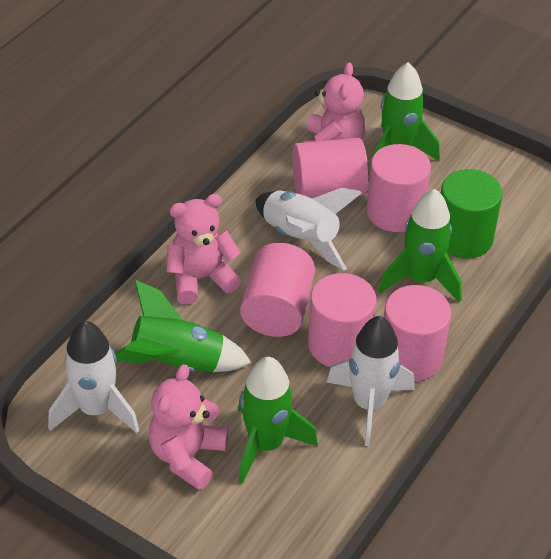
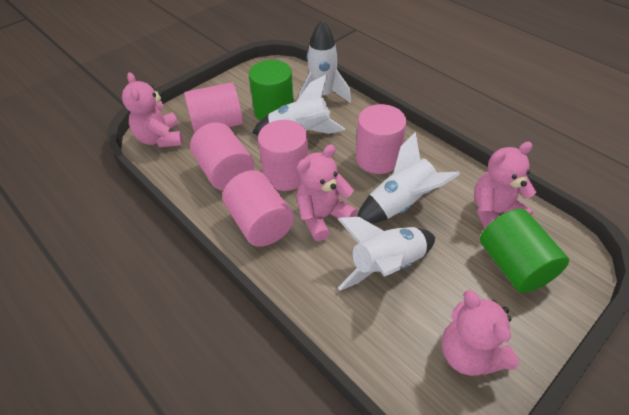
green cylinder: 1 -> 2
green rocket: 4 -> 0
pink teddy bear: 3 -> 4
white rocket: 3 -> 4

